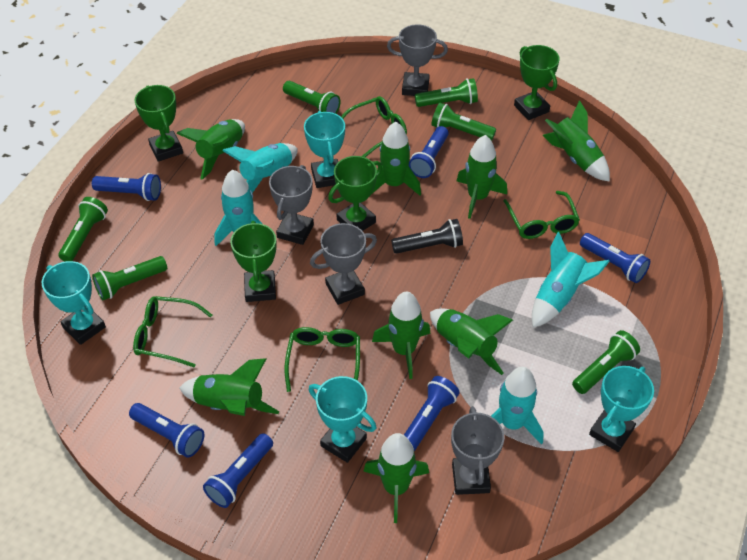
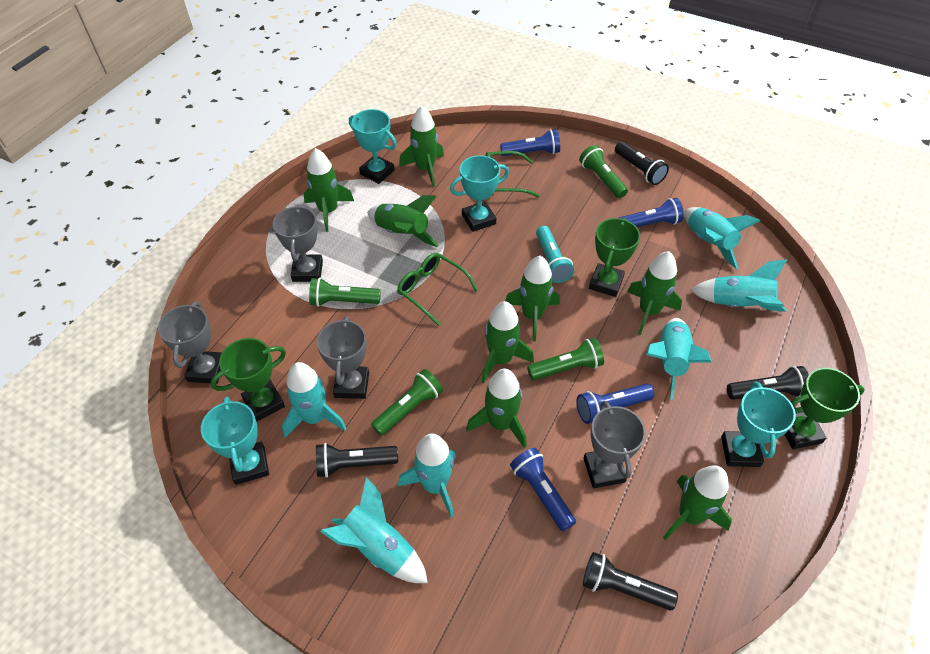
black flashlight: 1 -> 4
blue flashlight: 6 -> 4
green flashlight: 6 -> 4
green glasses: 4 -> 2
green trophy: 4 -> 3
turquoise flashlight: 0 -> 1
turquoise rocket: 4 -> 6

